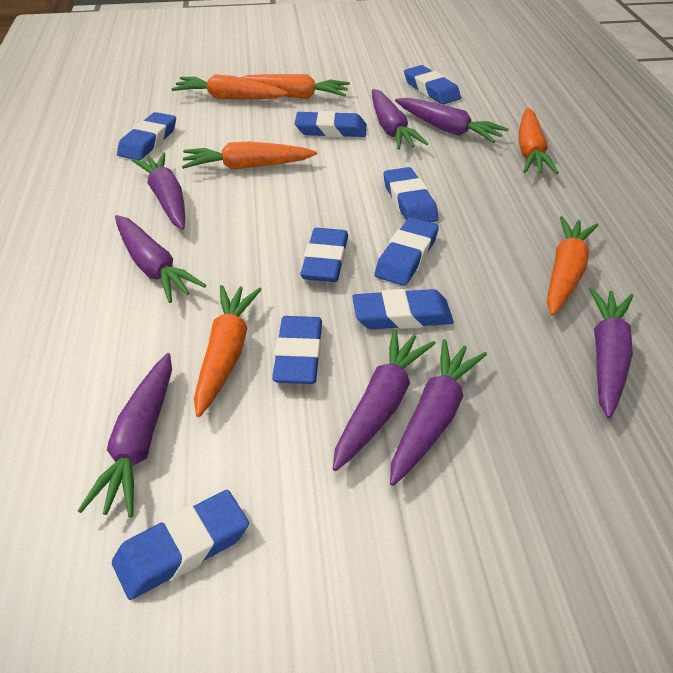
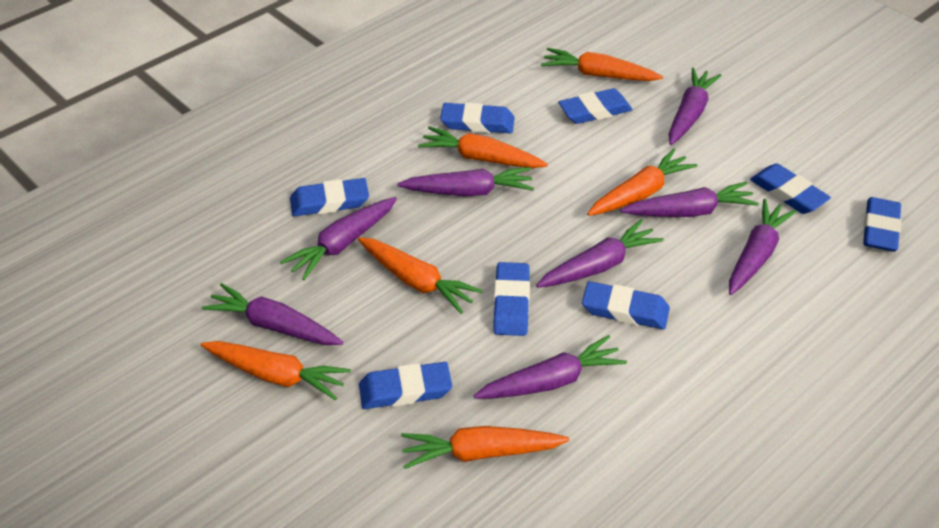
blue eraser: 9 -> 8

